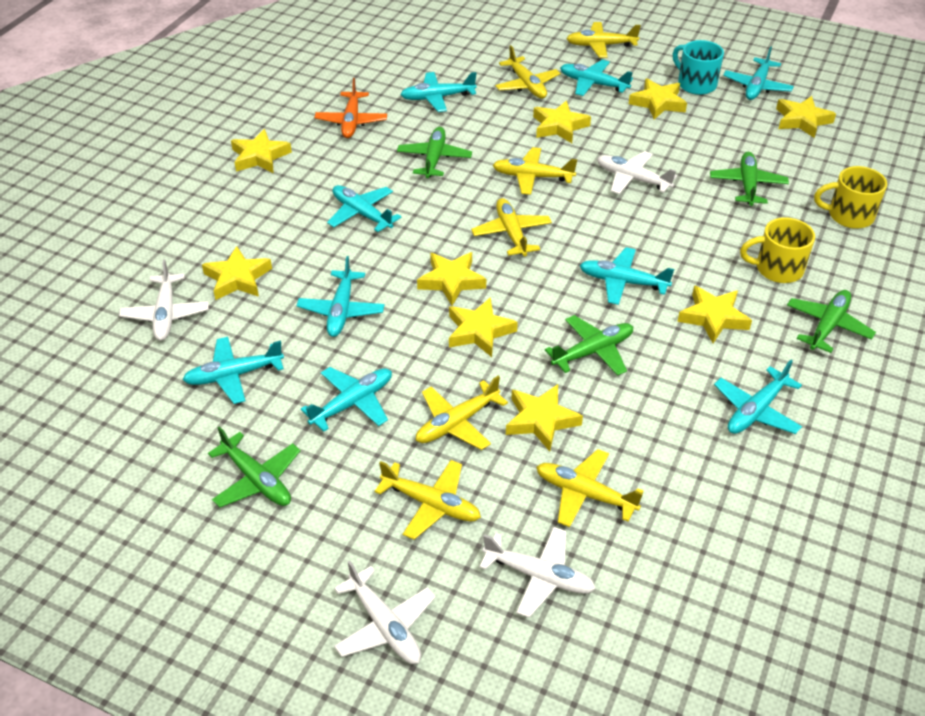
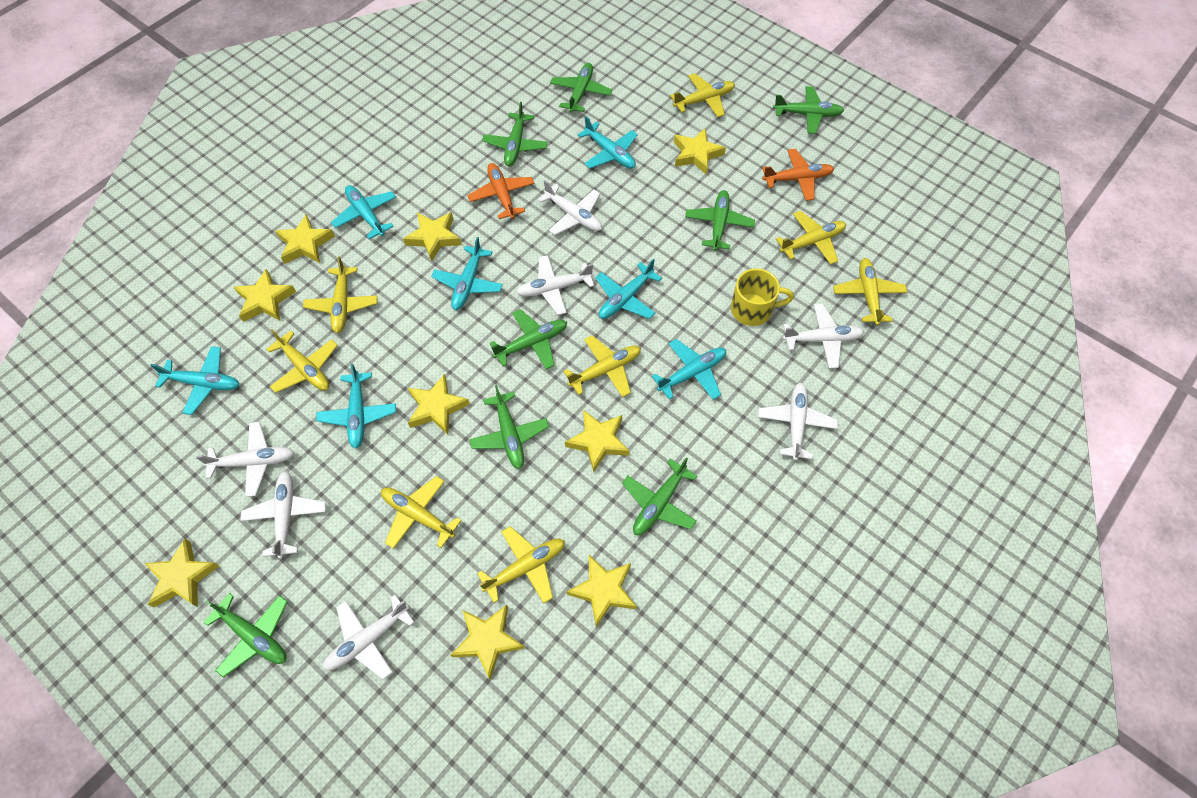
green plane: 5 -> 8
orange plane: 1 -> 2
turquoise mug: 1 -> 0
turquoise plane: 9 -> 7
white plane: 4 -> 7
yellow mug: 2 -> 1
yellow plane: 7 -> 8

